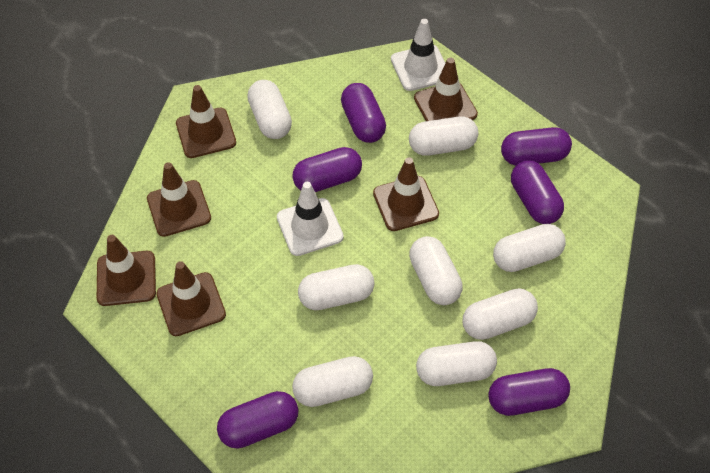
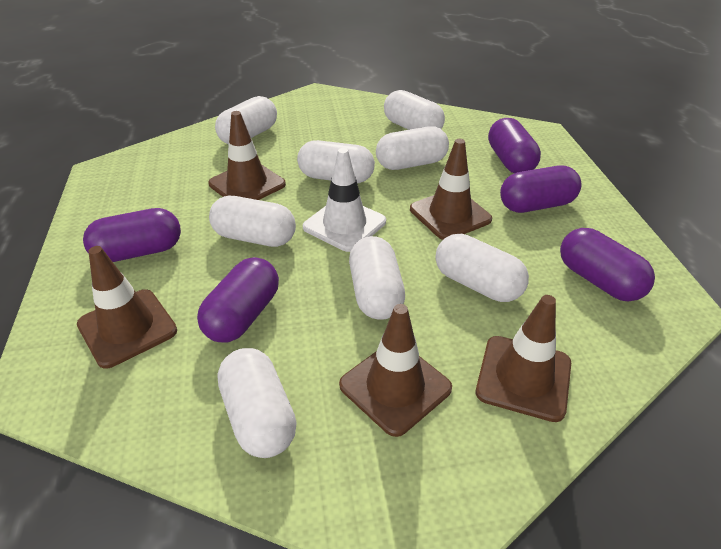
brown traffic cone: 6 -> 5
purple capsule: 6 -> 5
white traffic cone: 2 -> 1

